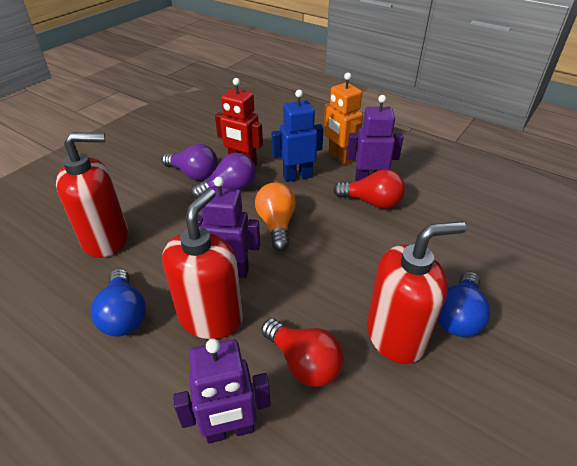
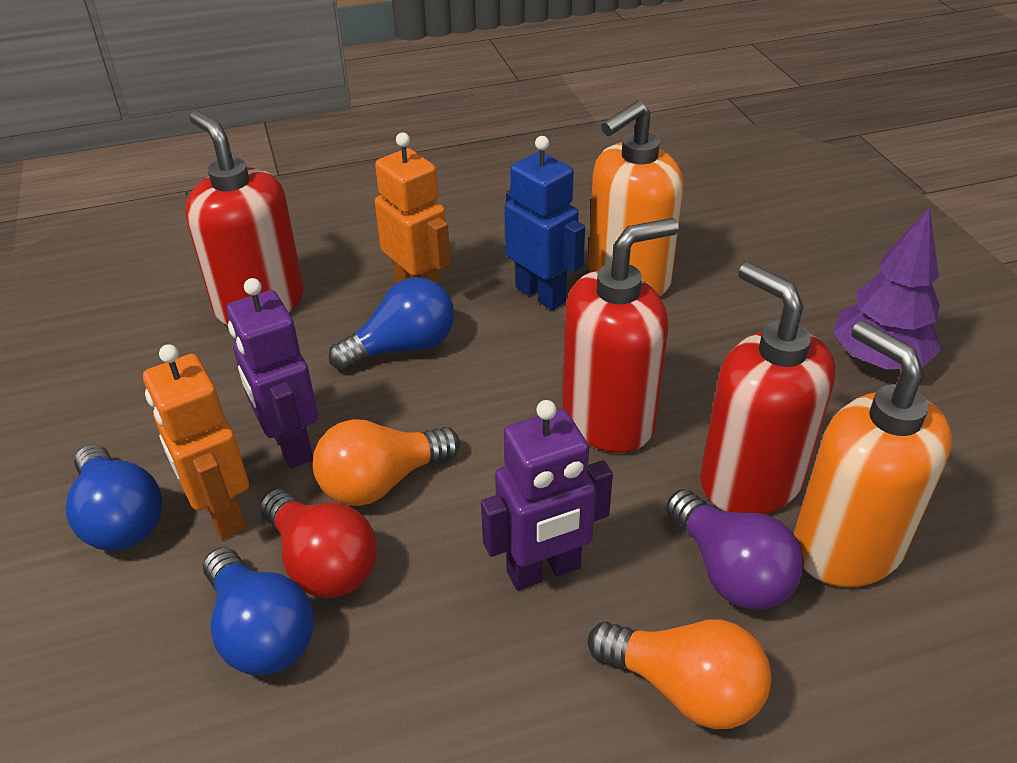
blue light bulb: 2 -> 3
orange light bulb: 1 -> 2
orange robot: 1 -> 2
orange soap dispenser: 0 -> 2
purple light bulb: 2 -> 1
purple robot: 3 -> 2
purple tree: 0 -> 1
red light bulb: 2 -> 1
red robot: 1 -> 0

